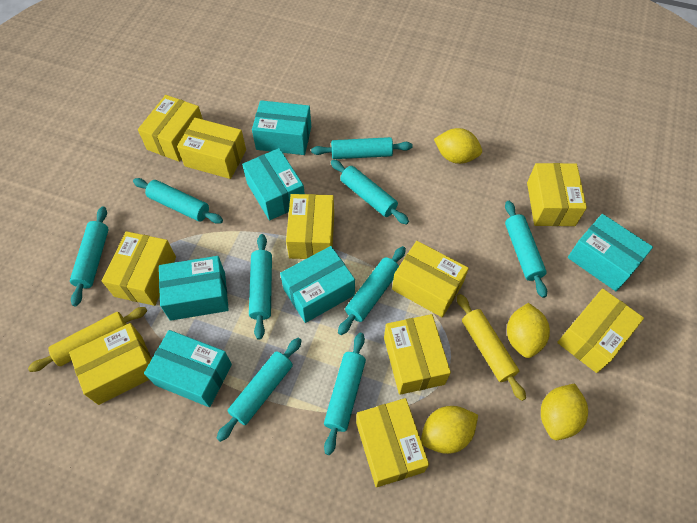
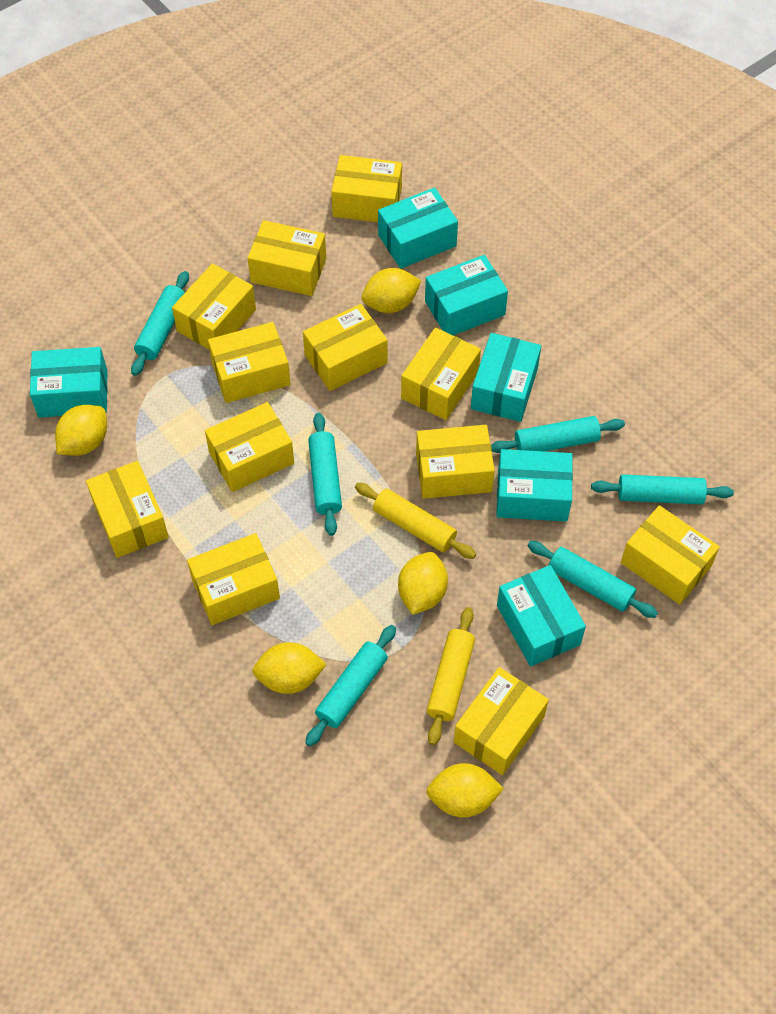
turquoise rolling pin: 9 -> 6
yellow box: 10 -> 12
yellow lemon: 4 -> 5

